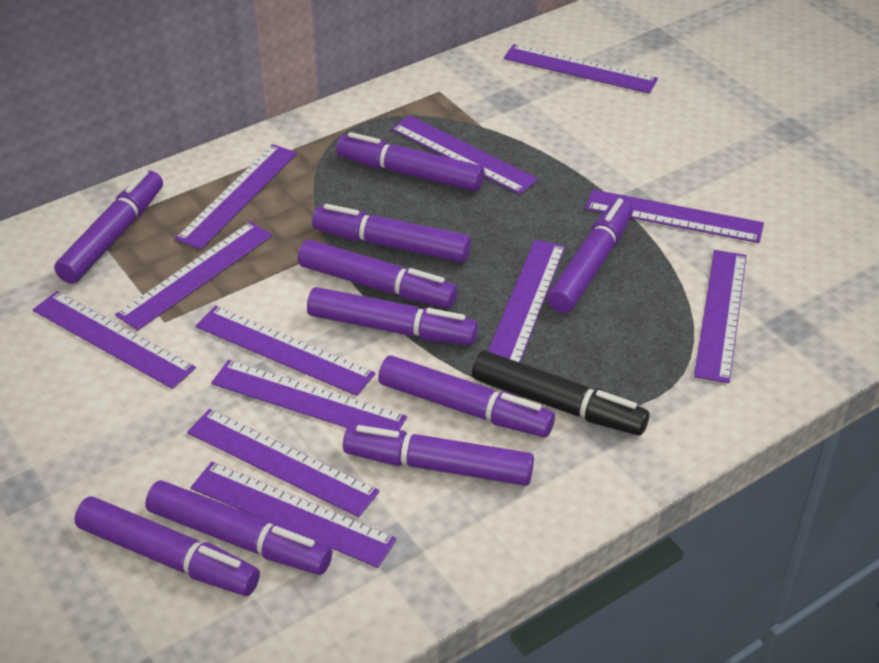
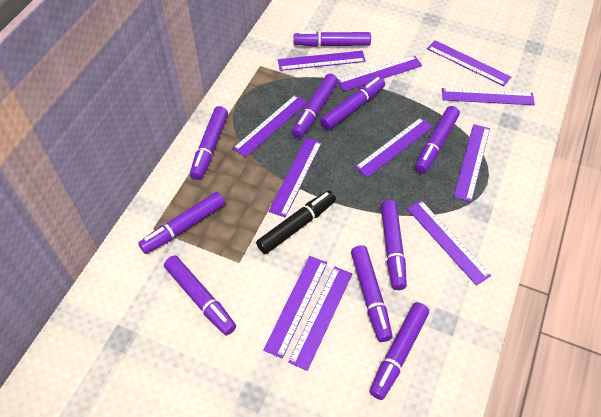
purple ruler: 12 -> 11

